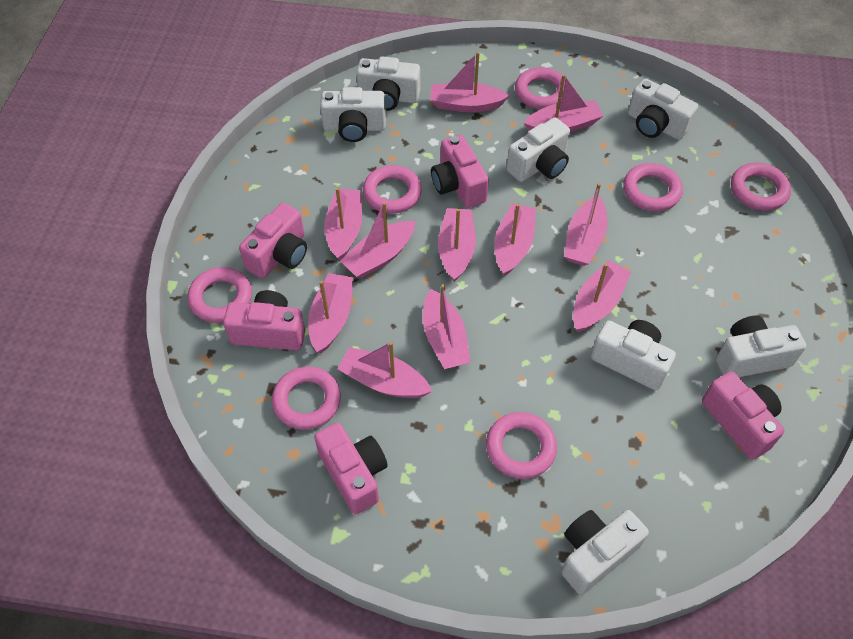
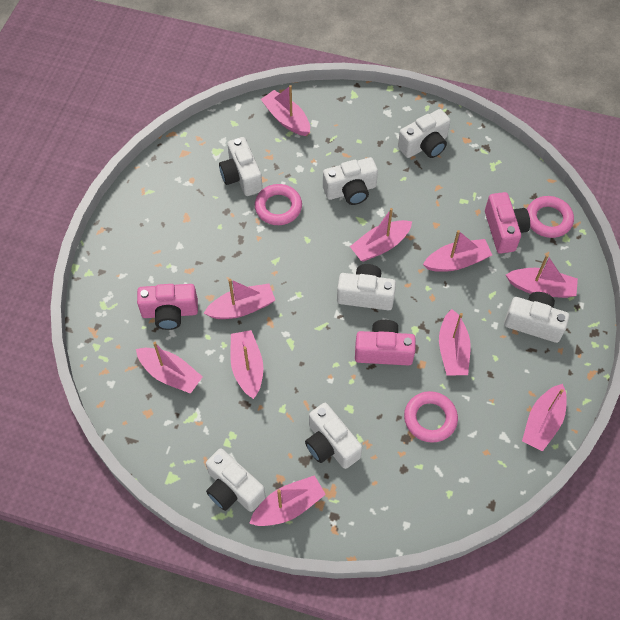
pink boat: 11 -> 10
pink camera: 5 -> 3
pink ring: 7 -> 3

